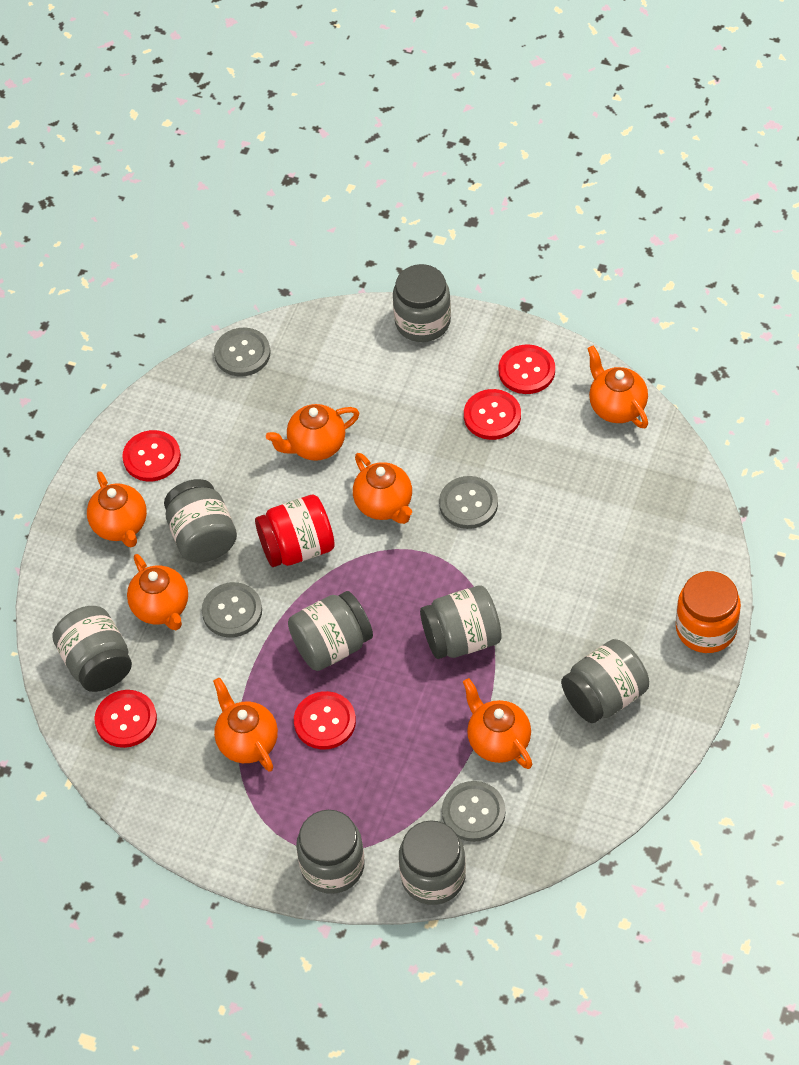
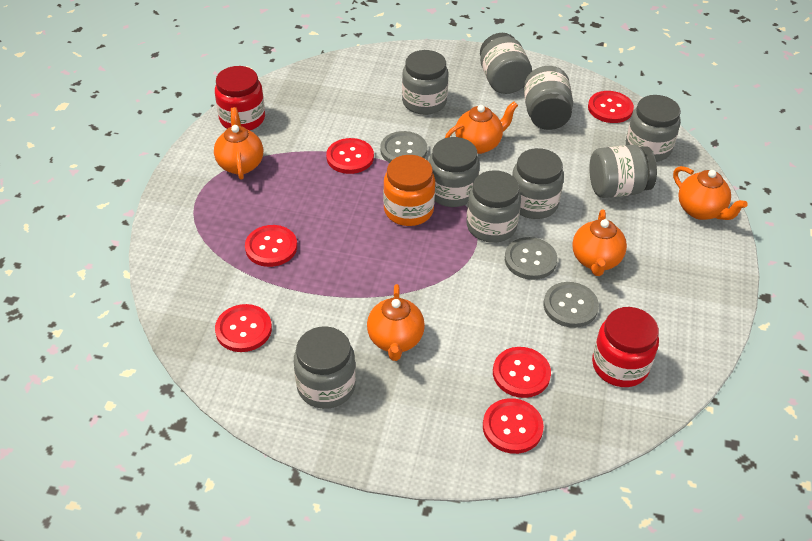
grey button: 4 -> 3
grey jar: 8 -> 9
orange teapot: 7 -> 5
red button: 5 -> 6
red jar: 1 -> 2

